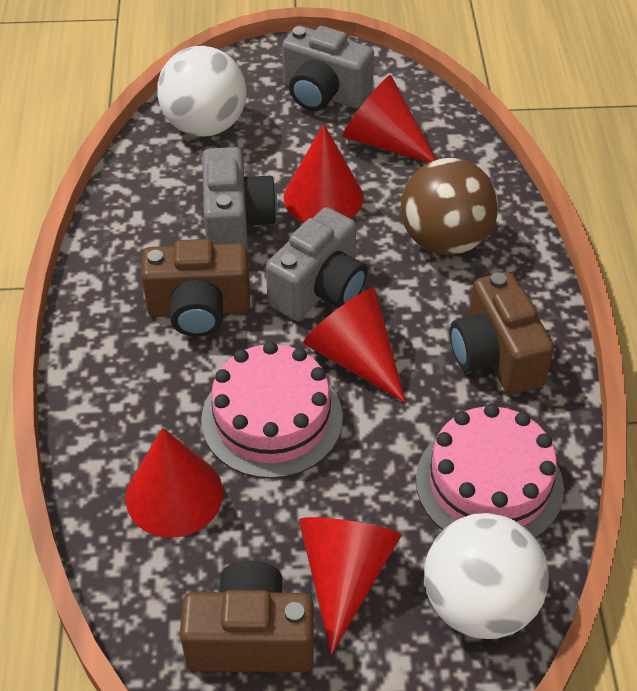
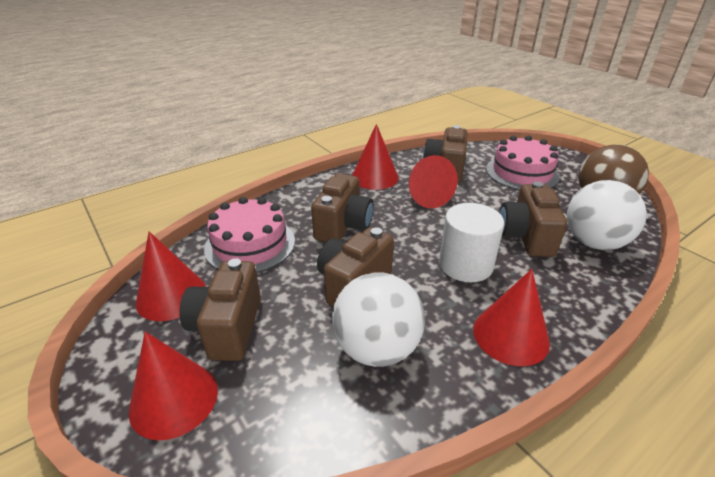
brown camera: 3 -> 5
grey camera: 3 -> 0
white cylinder: 0 -> 1

